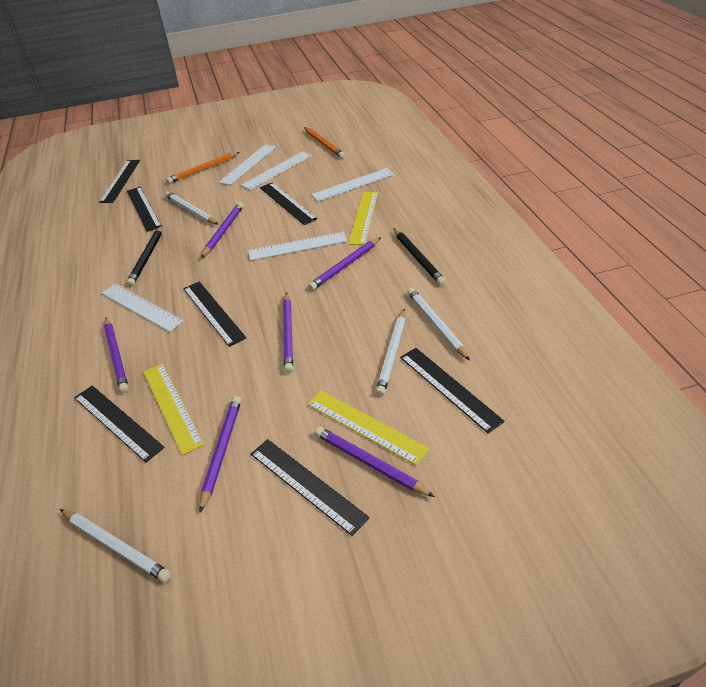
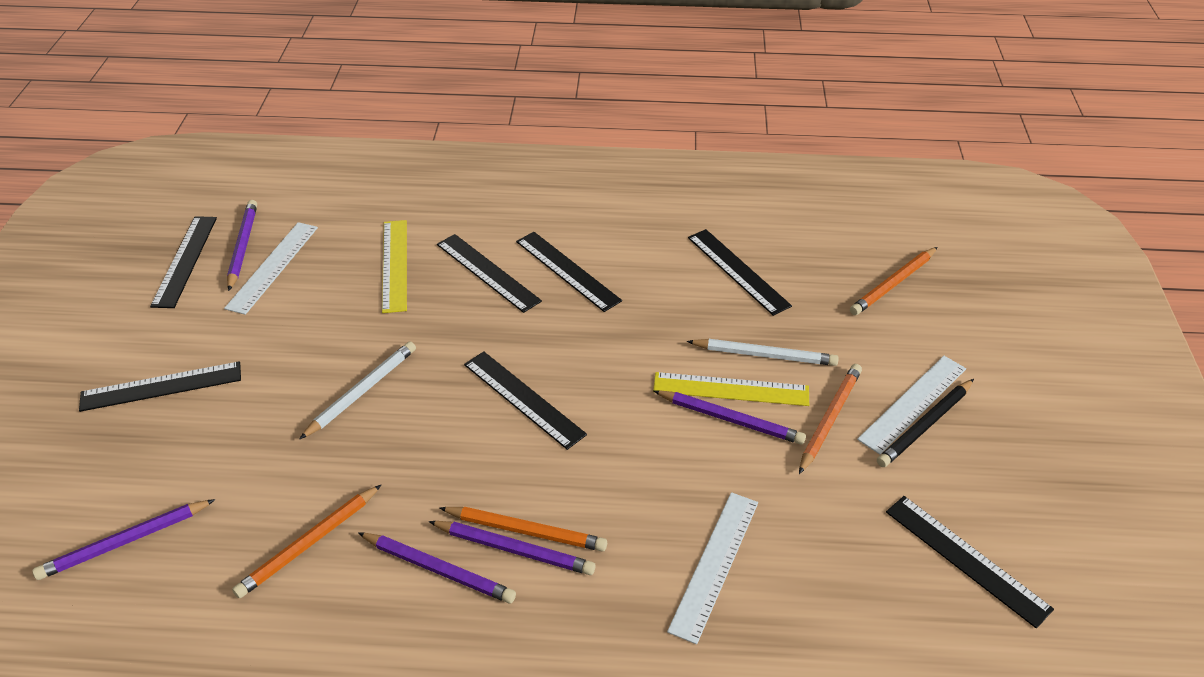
black pencil: 2 -> 1
orange pencil: 2 -> 4
purple pencil: 6 -> 5
white pencil: 4 -> 2
white ruler: 5 -> 3
yellow ruler: 3 -> 2

